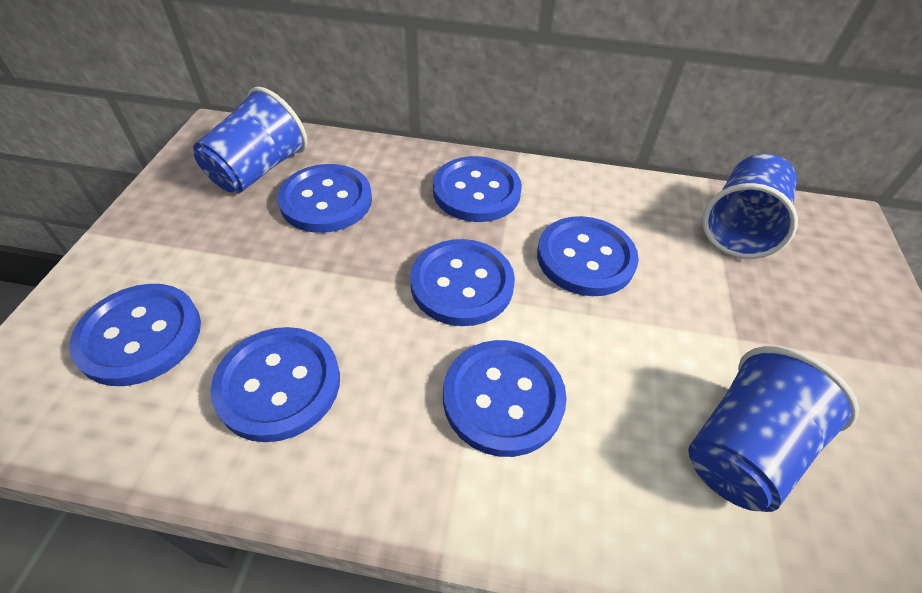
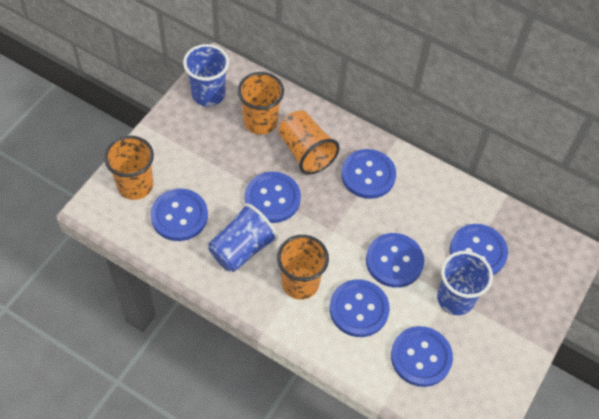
orange cup: 0 -> 4

